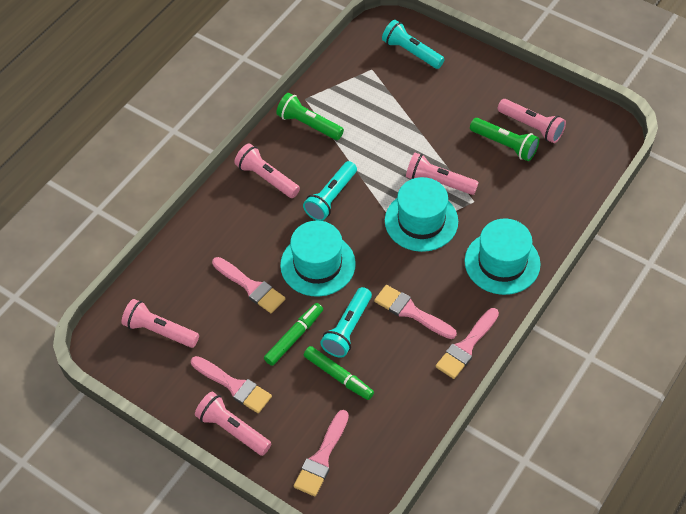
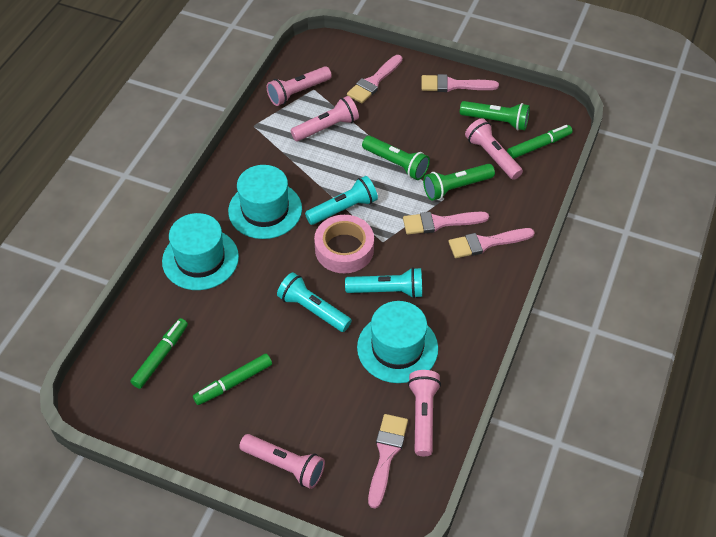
green flashlight: 2 -> 3
green marker: 2 -> 3
pink tape: 0 -> 1

